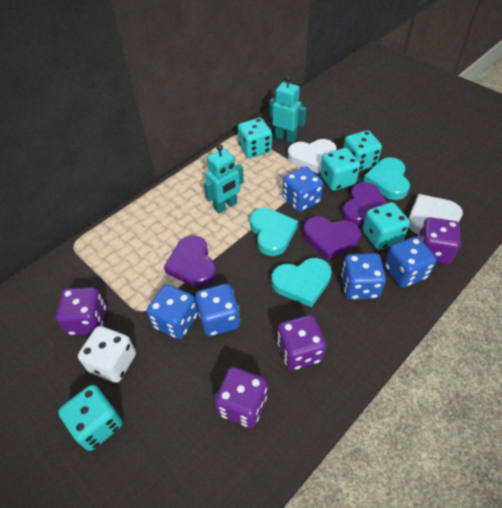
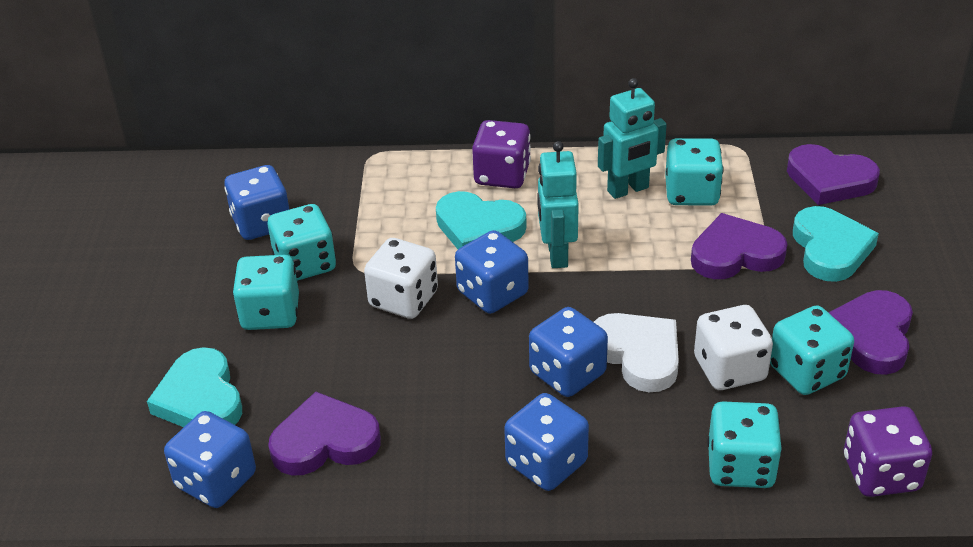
purple dice: 4 -> 2
purple heart: 3 -> 4
white dice: 1 -> 2
white heart: 2 -> 1

